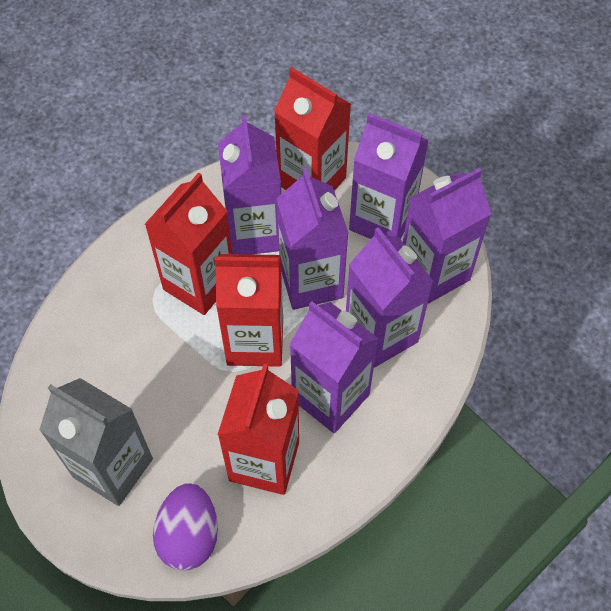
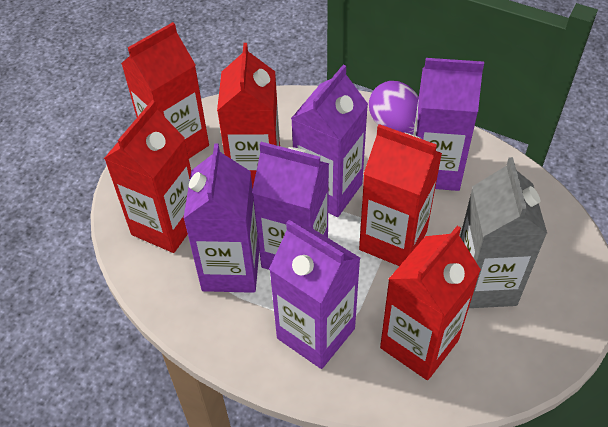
purple carton: 6 -> 5
red carton: 4 -> 5

